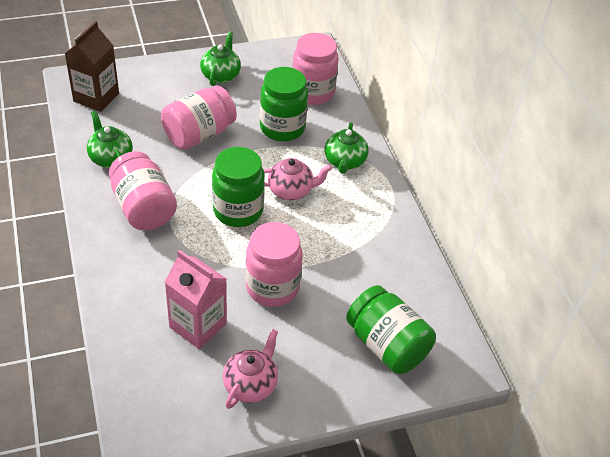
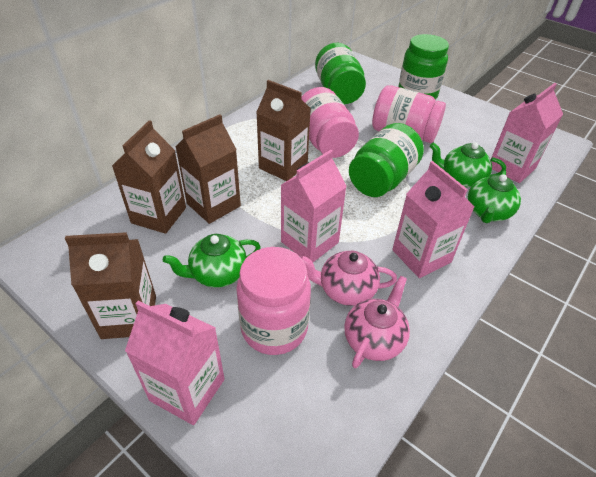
brown carton: 1 -> 4
pink carton: 1 -> 4
pink jar: 4 -> 3

